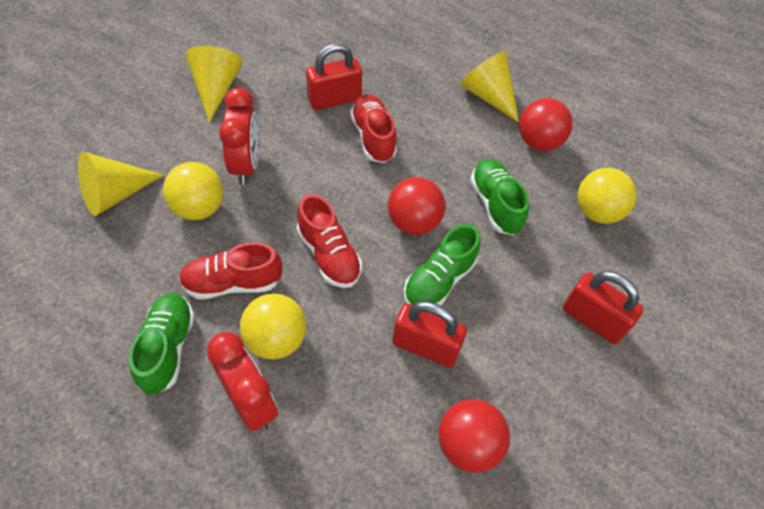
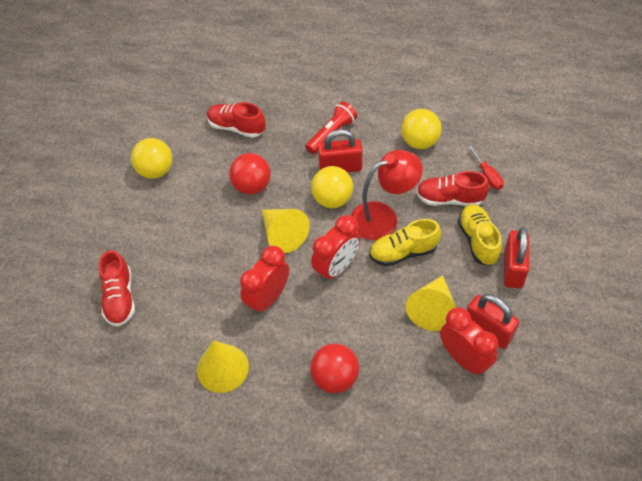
green shoe: 3 -> 0
red ball: 3 -> 2
red clock: 2 -> 3
red flashlight: 0 -> 1
red lamp: 0 -> 1
red screwdriver: 0 -> 1
yellow shoe: 0 -> 2

